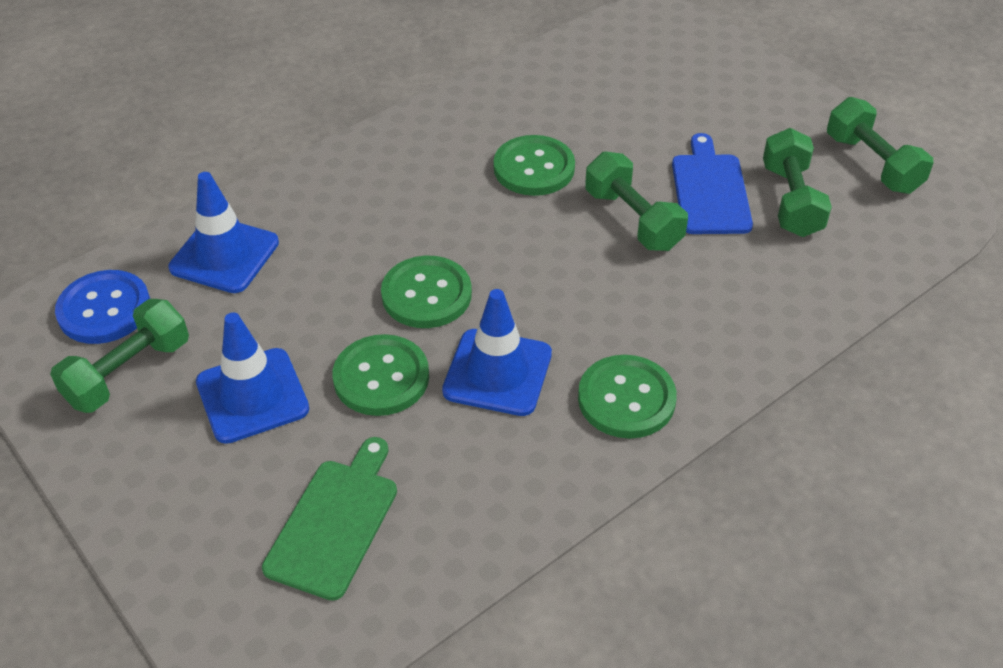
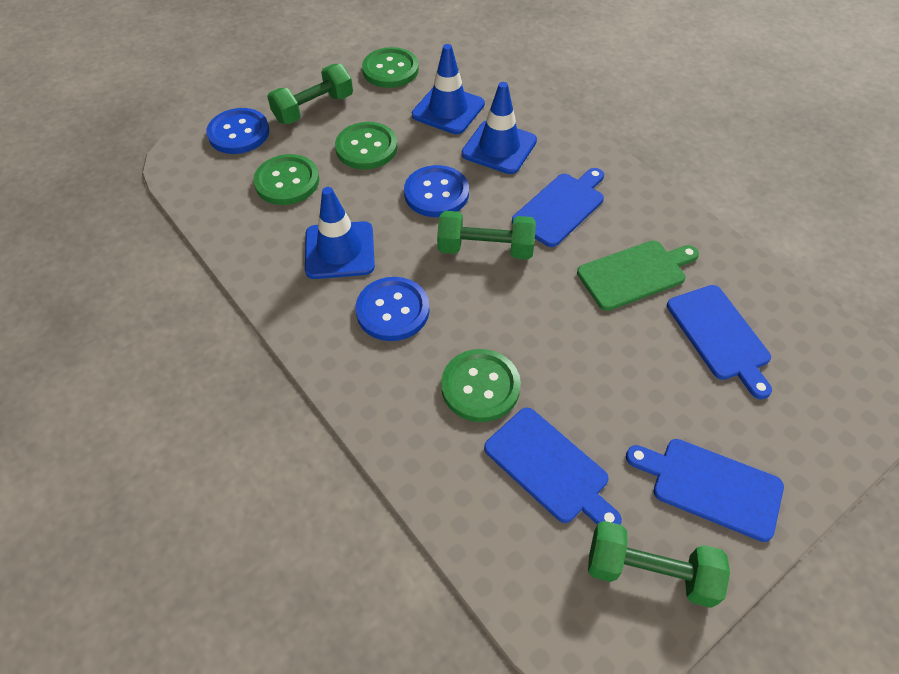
blue button: 1 -> 3
blue cutting board: 1 -> 4
green dumbbell: 4 -> 3

